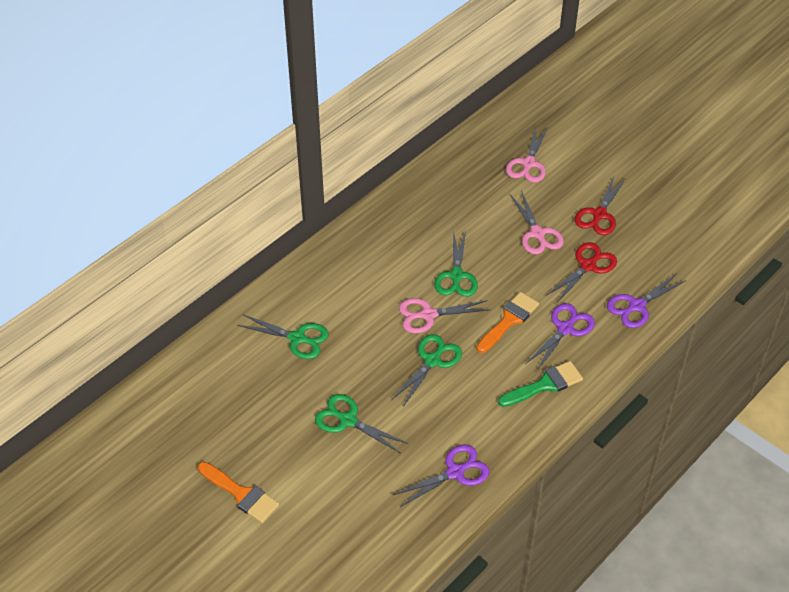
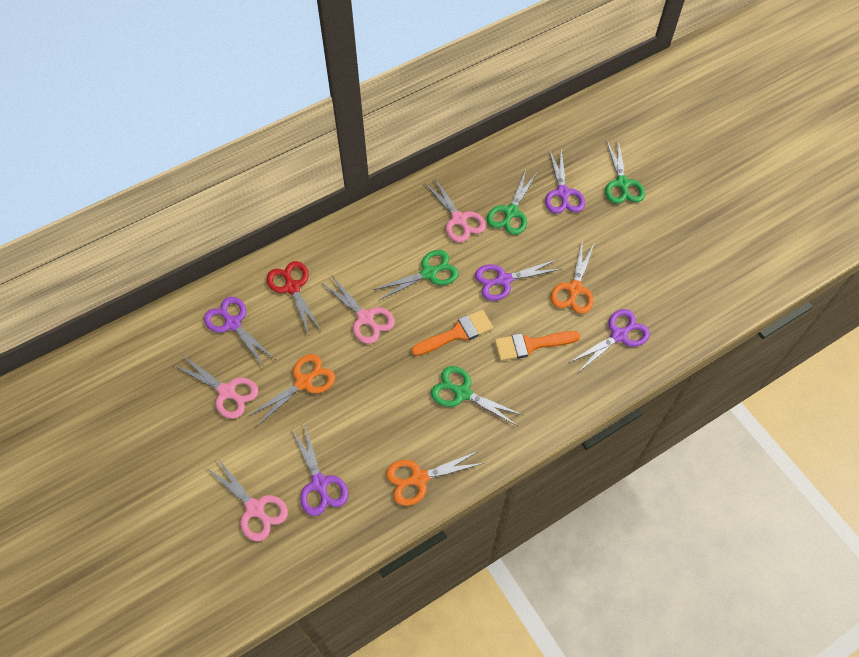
green brush: 1 -> 0
orange scissors: 0 -> 3
pink scissors: 3 -> 4
purple scissors: 3 -> 5
red scissors: 2 -> 1

